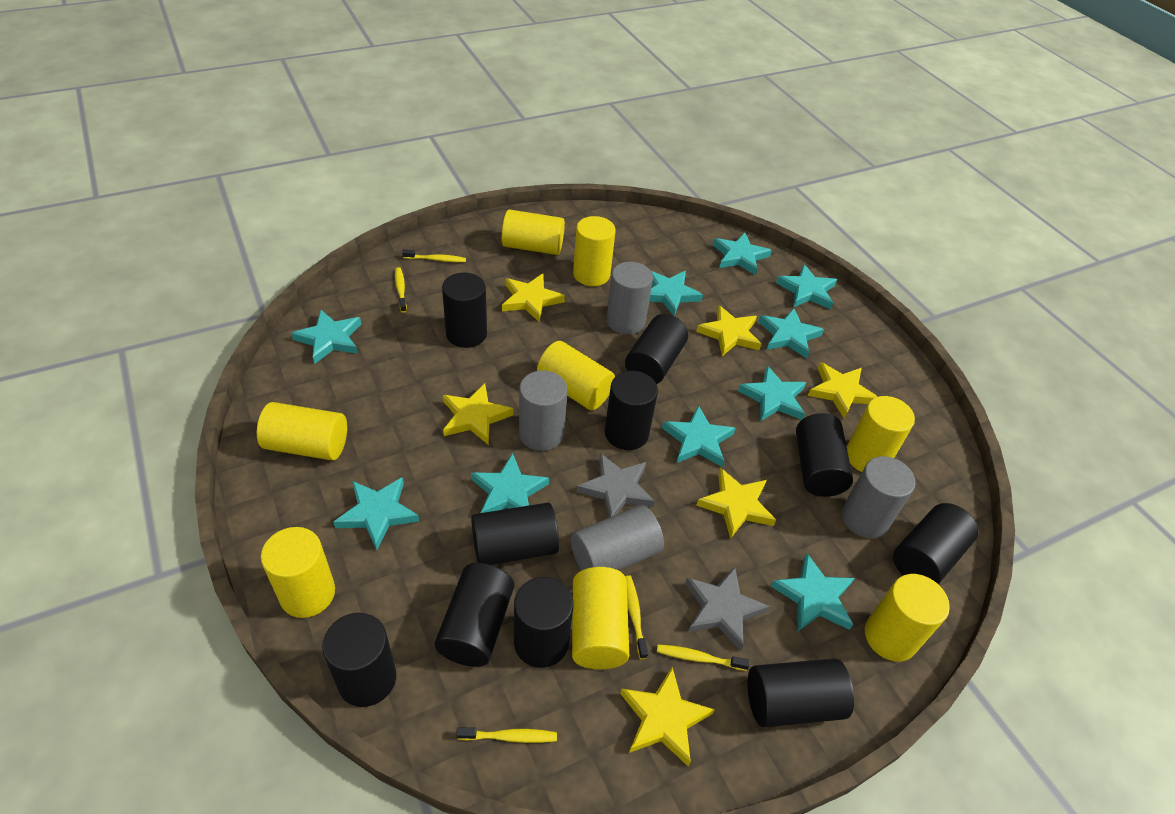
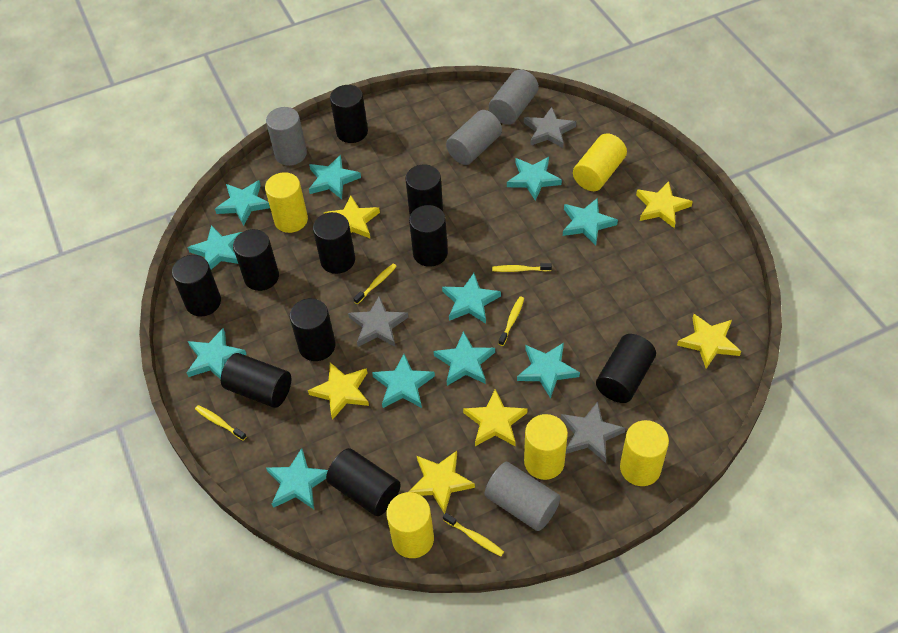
grey star: 2 -> 3
turquoise star: 10 -> 11
yellow cylinder: 8 -> 5

